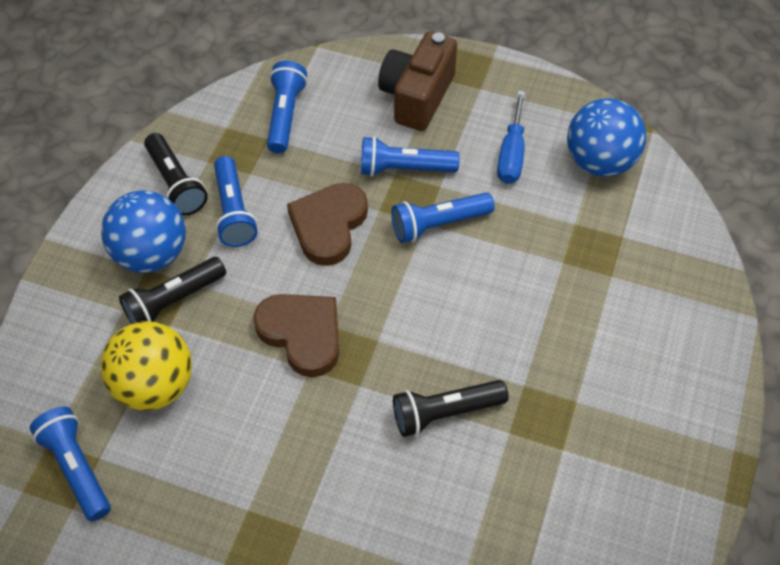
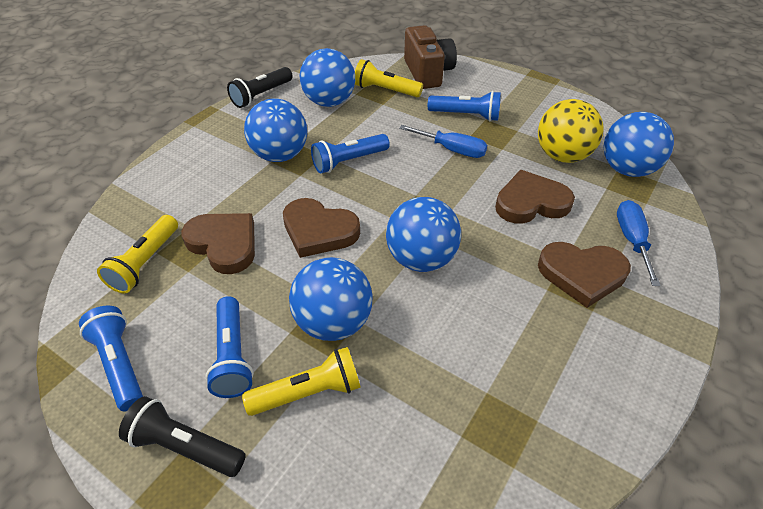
black flashlight: 3 -> 2
blue ball: 2 -> 5
blue flashlight: 5 -> 4
blue screwdriver: 1 -> 2
brown heart: 2 -> 4
yellow flashlight: 0 -> 3

